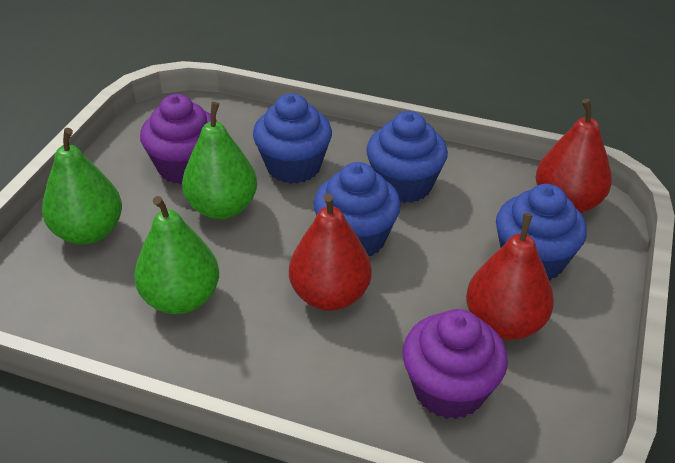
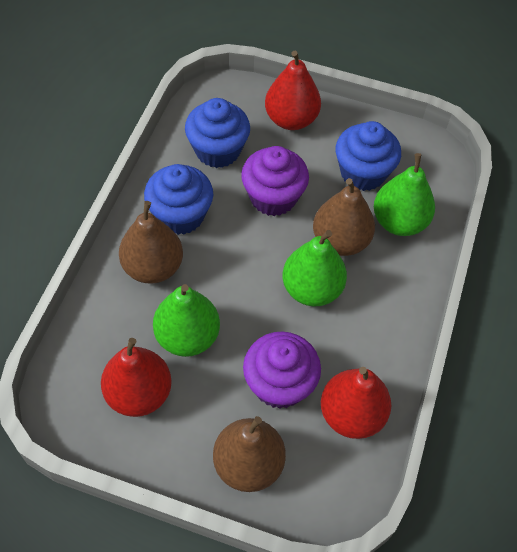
blue cupcake: 4 -> 3
brown pear: 0 -> 3

